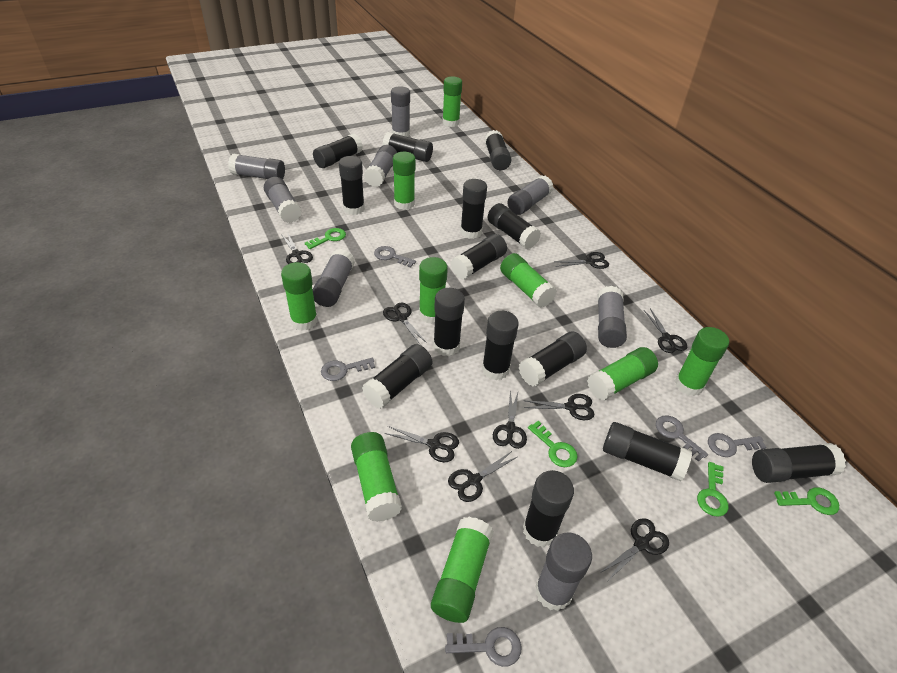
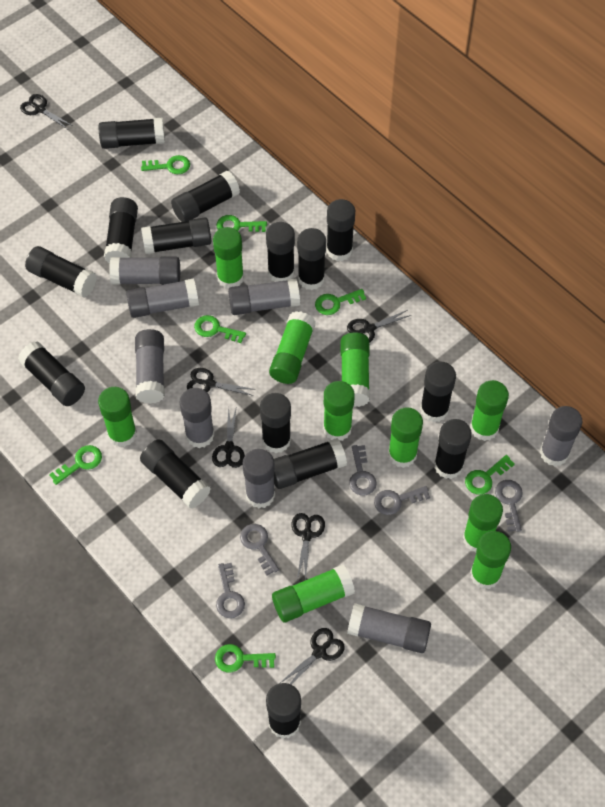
black glue stick: 14 -> 15
black scissors: 9 -> 6
green glue stick: 9 -> 10
green key: 4 -> 7

